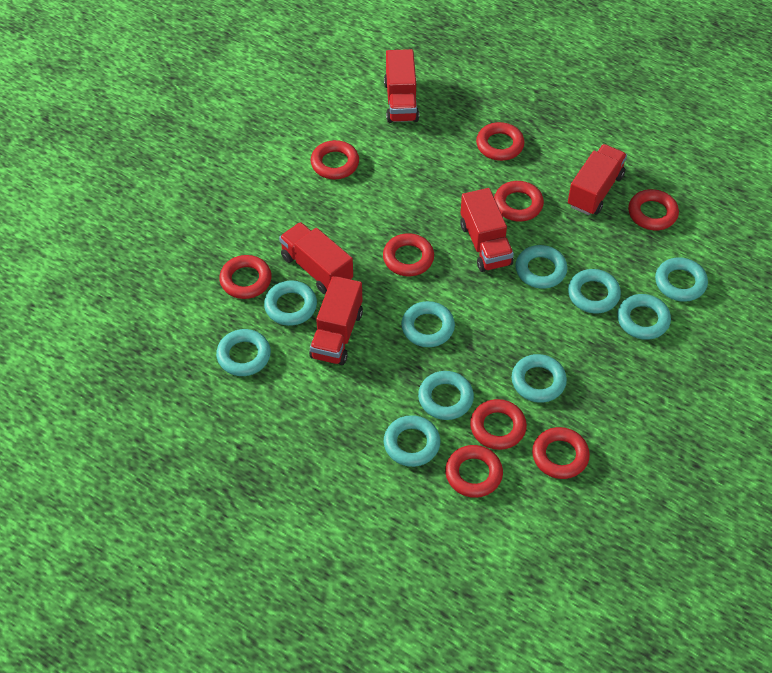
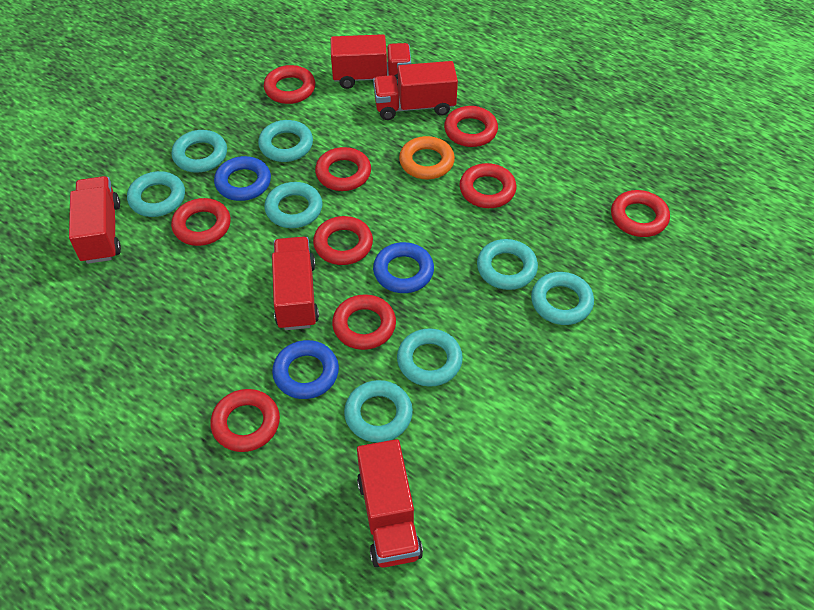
blue ring: 0 -> 3
orange ring: 0 -> 1
turquoise ring: 10 -> 8

